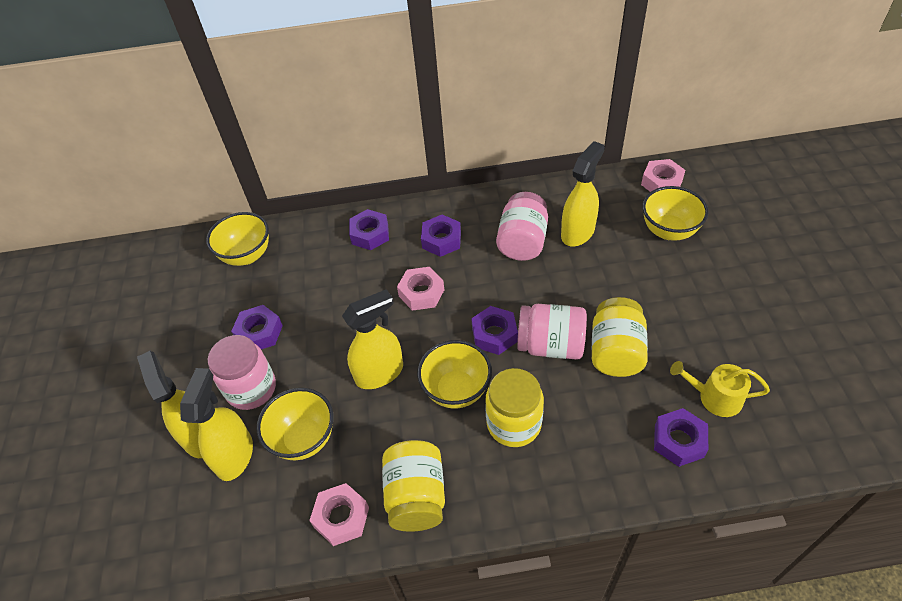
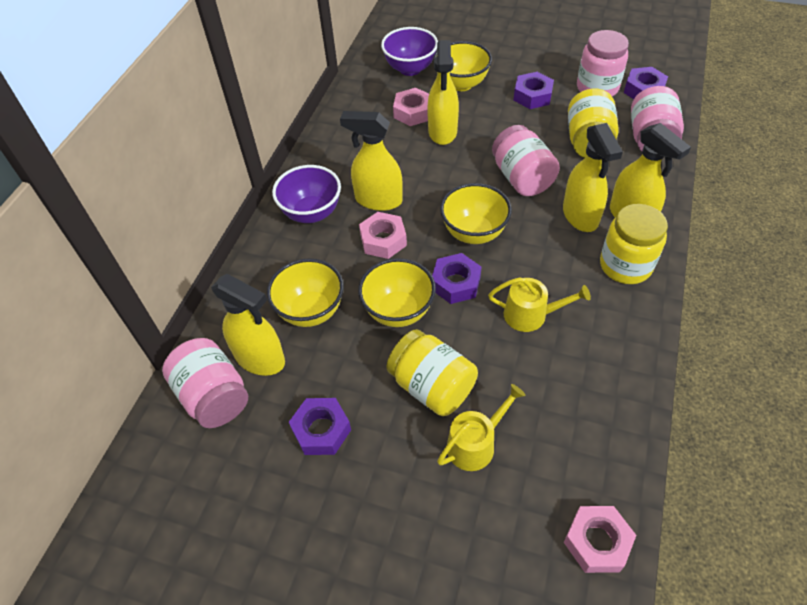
pink jar: 3 -> 4
purple bowl: 0 -> 2
purple nut: 5 -> 4
yellow spray bottle: 4 -> 5
yellow watering can: 1 -> 2

